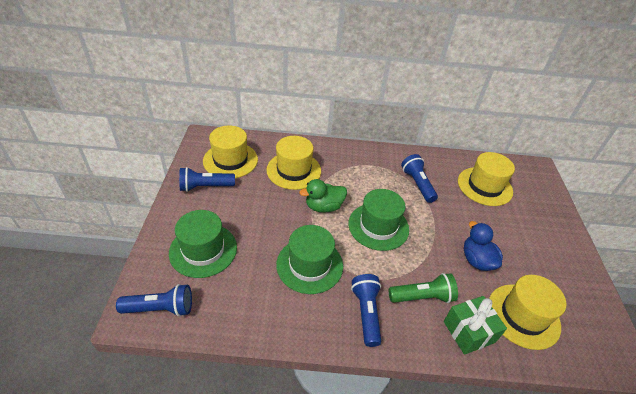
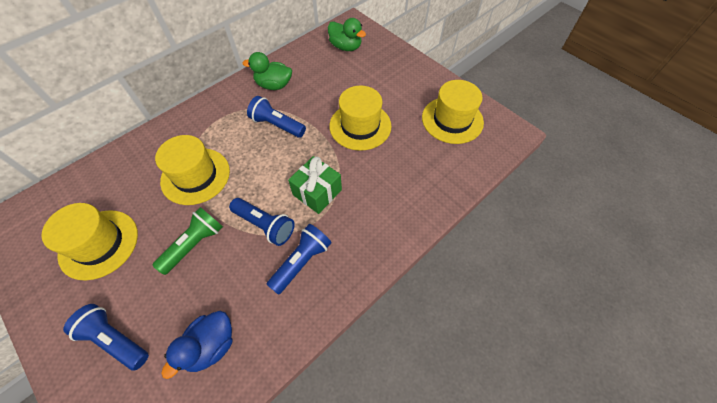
green duck: 1 -> 2
green hat: 3 -> 0

